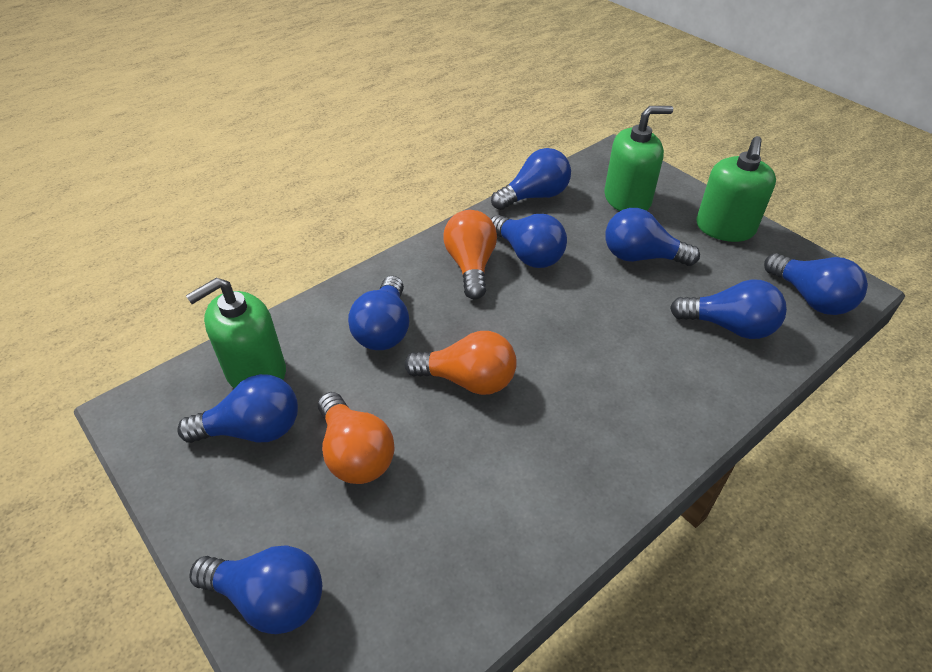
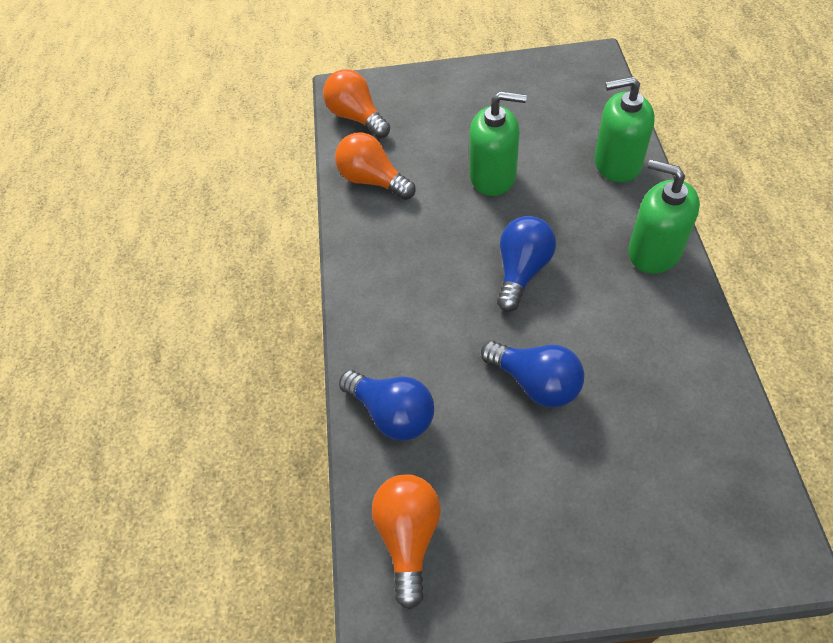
blue light bulb: 8 -> 3

